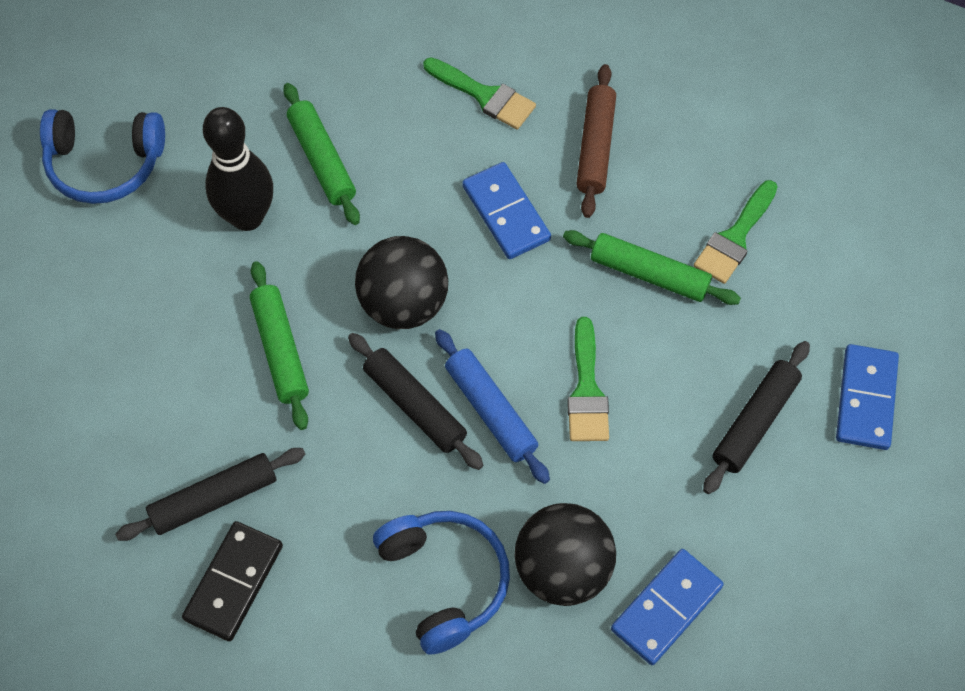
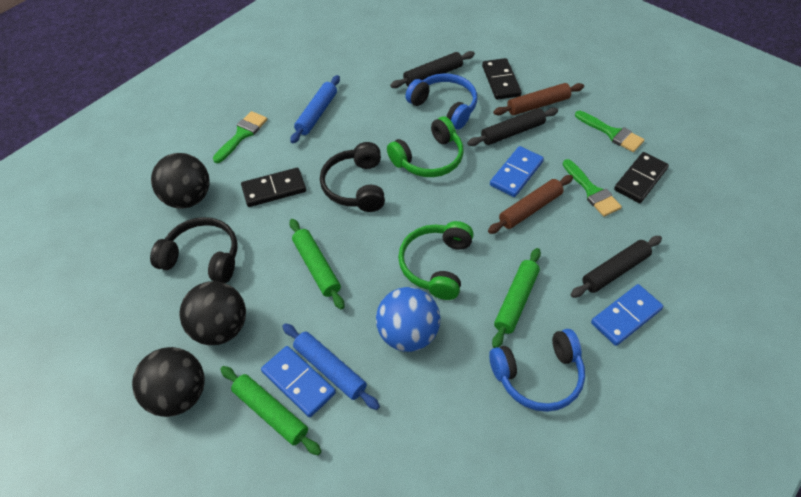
black ball: 2 -> 3
black bowling pin: 1 -> 0
black domino: 1 -> 3
black headphones: 0 -> 2
blue ball: 0 -> 1
blue rolling pin: 1 -> 2
brown rolling pin: 1 -> 2
green headphones: 0 -> 2

